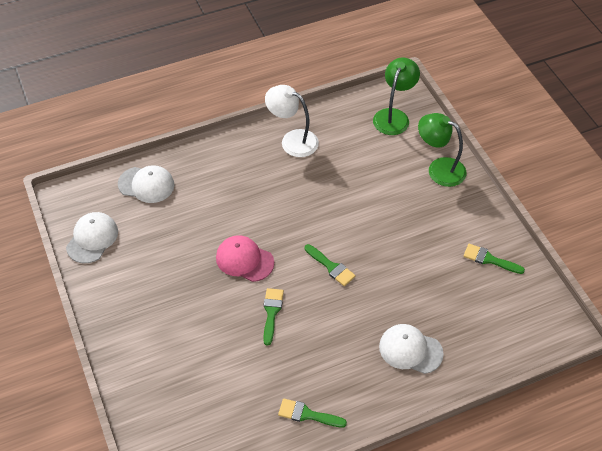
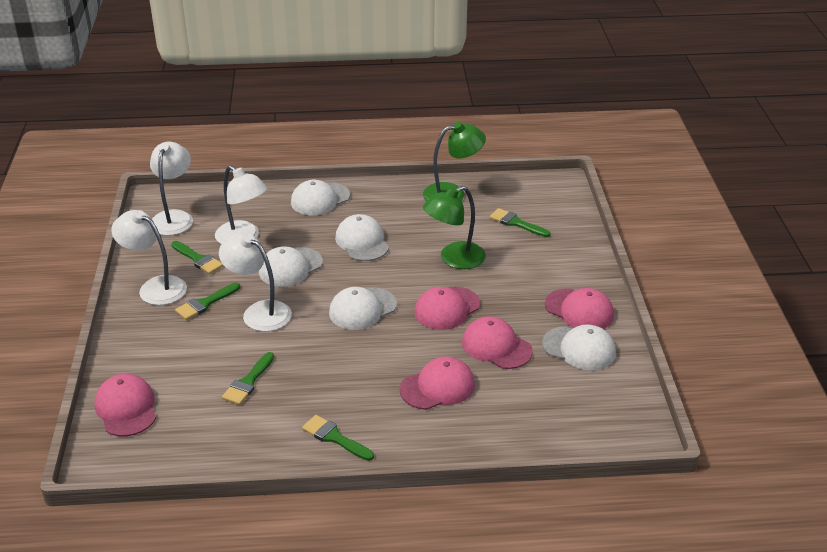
green brush: 4 -> 5
pink cap: 1 -> 5
white cap: 3 -> 5
white lamp: 1 -> 4

